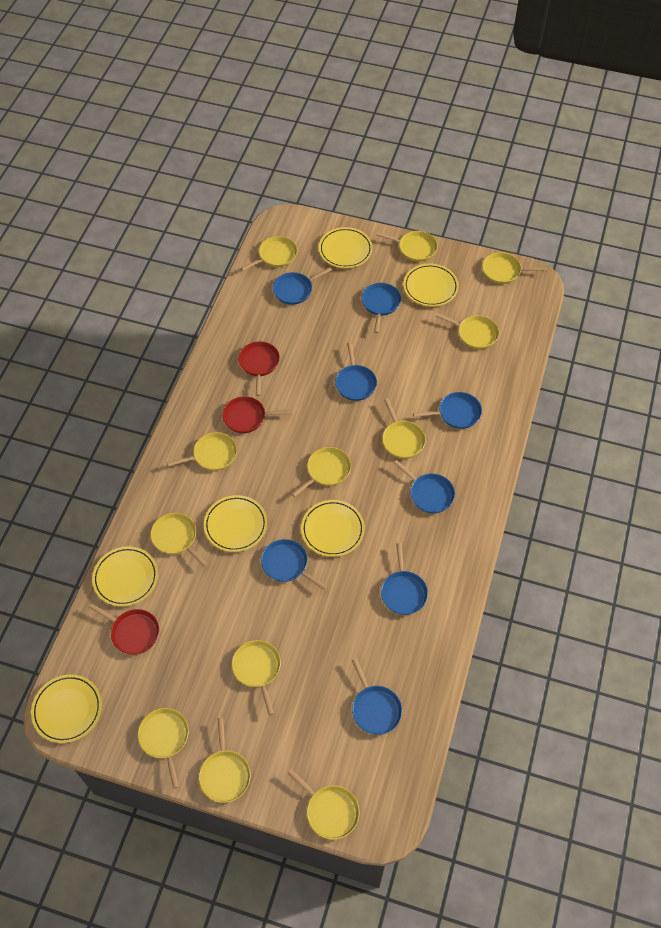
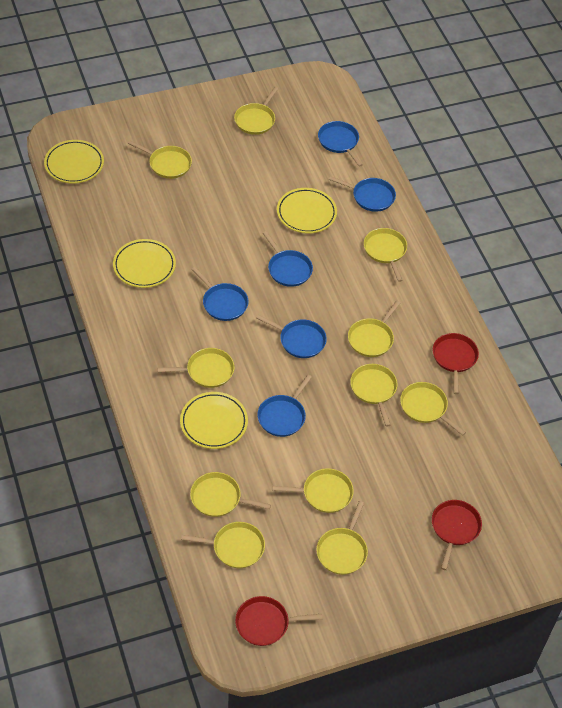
blue pan: 8 -> 6
yellow pan: 12 -> 11
yellow plate: 6 -> 4

